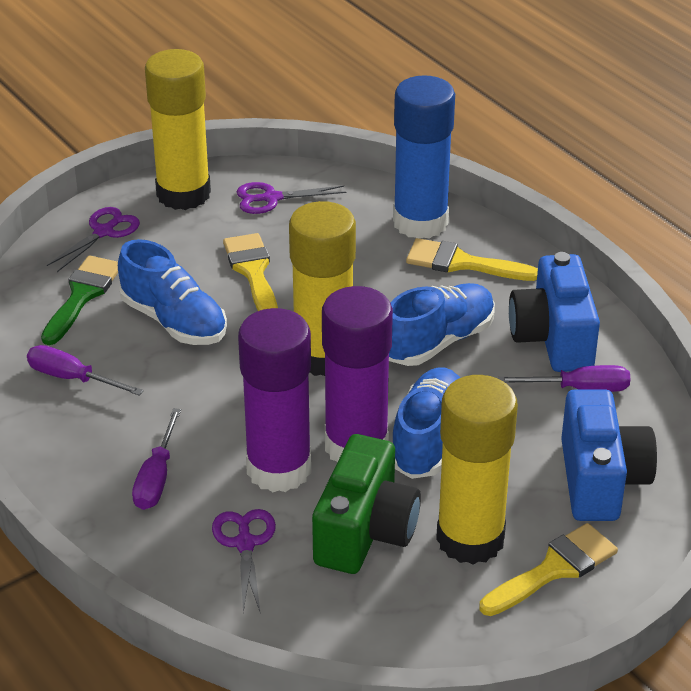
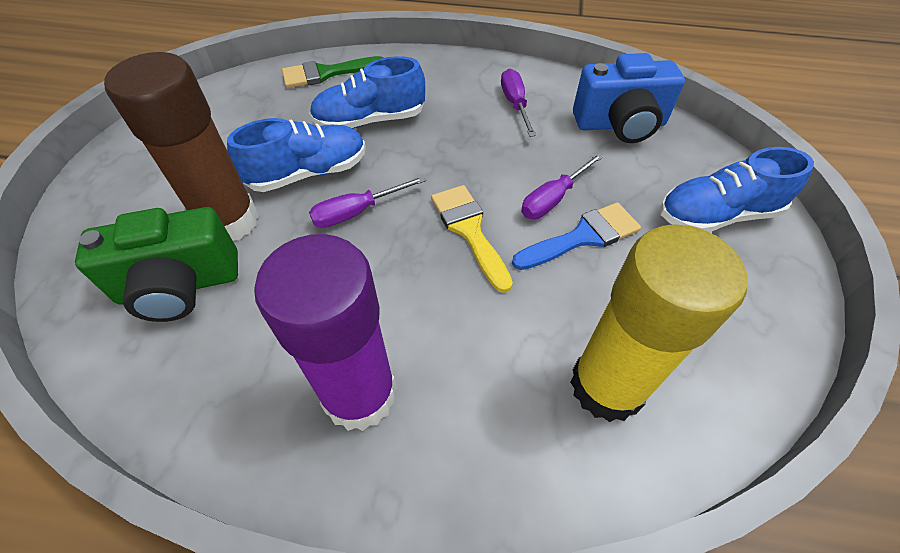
blue brush: 0 -> 1
blue camera: 2 -> 1
blue glue stick: 1 -> 0
brown glue stick: 0 -> 1
purple glue stick: 2 -> 1
purple scissors: 3 -> 0
yellow brush: 3 -> 1
yellow glue stick: 3 -> 1

